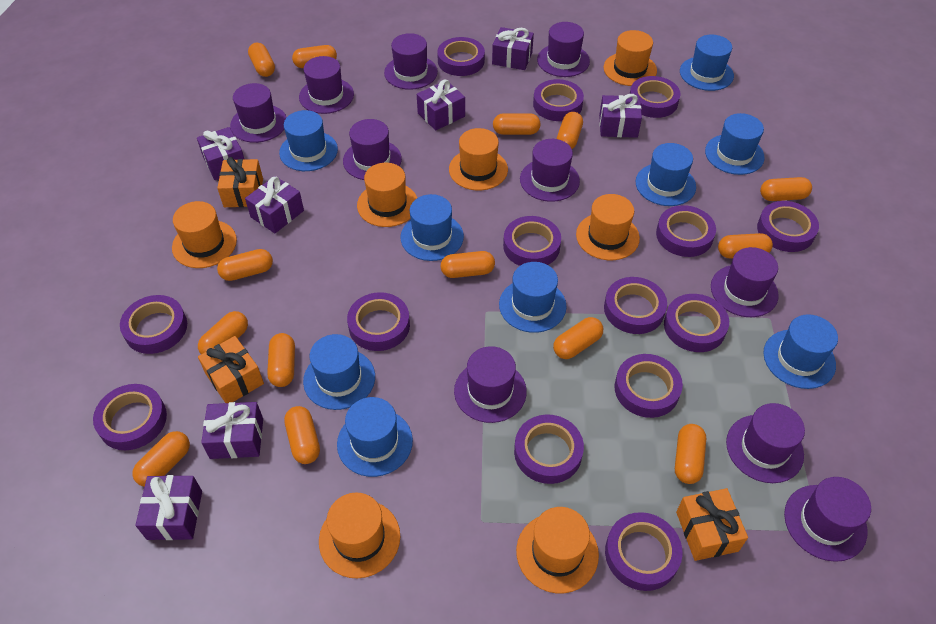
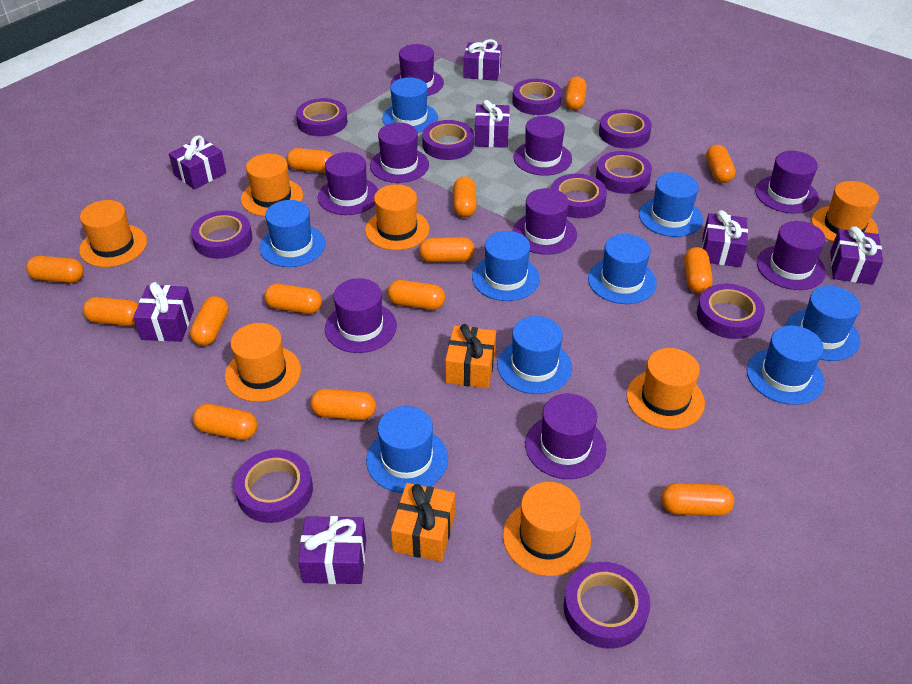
orange gift: 3 -> 2
purple hat: 10 -> 9
purple tape: 14 -> 10

